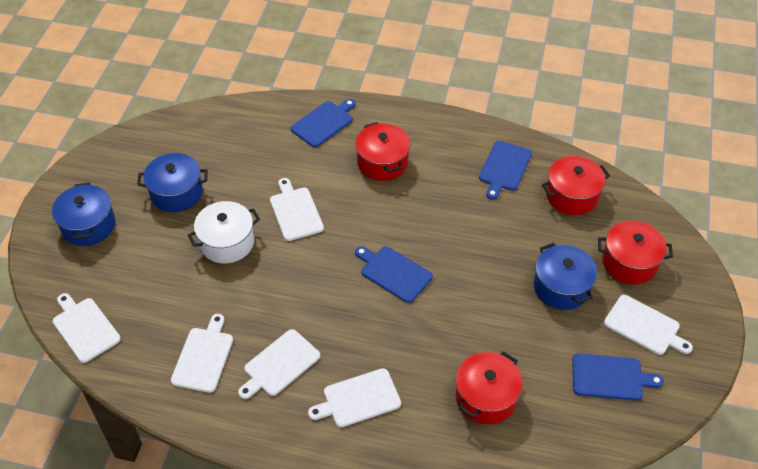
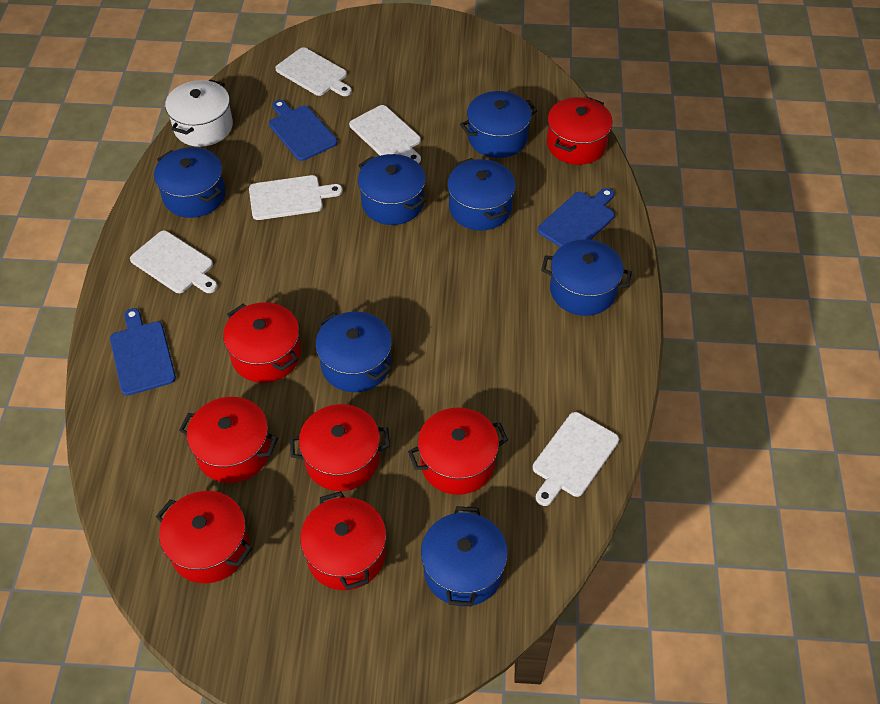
blue cutting board: 4 -> 3
blue pot: 3 -> 7
red pot: 4 -> 7
white cutting board: 6 -> 5

